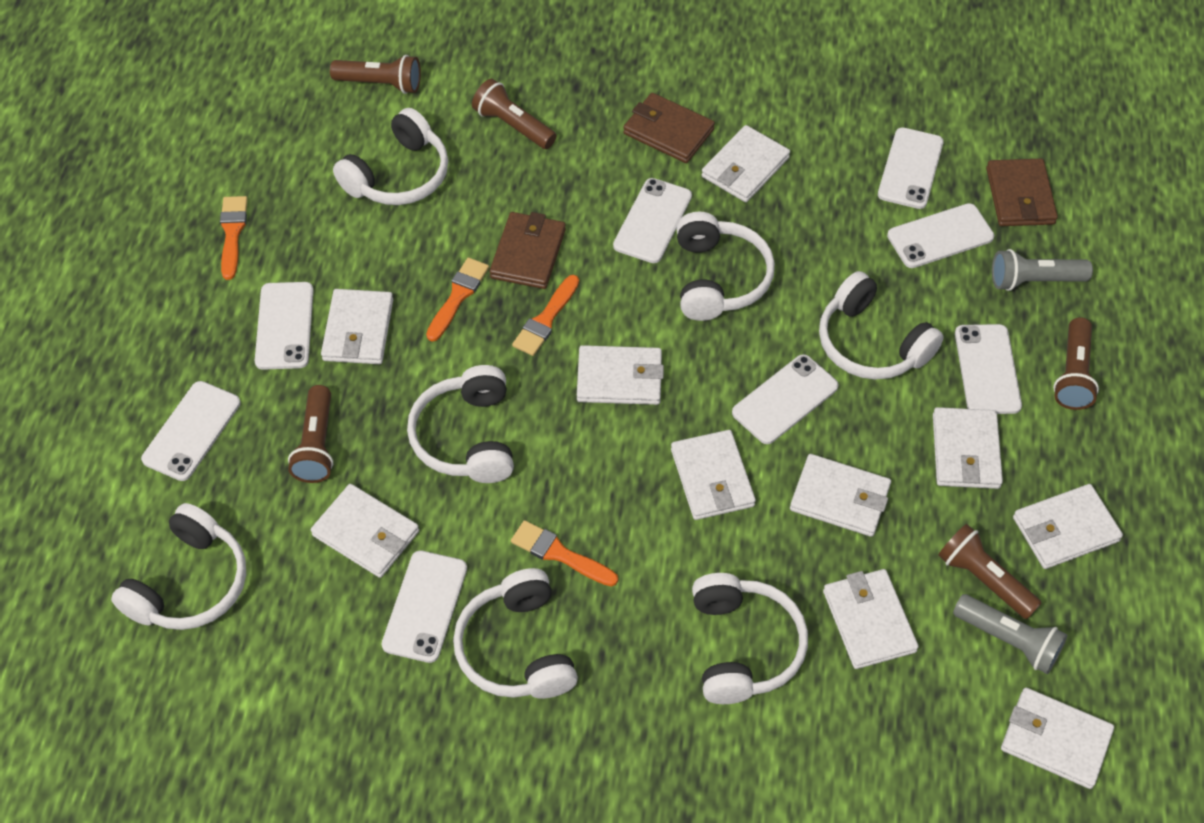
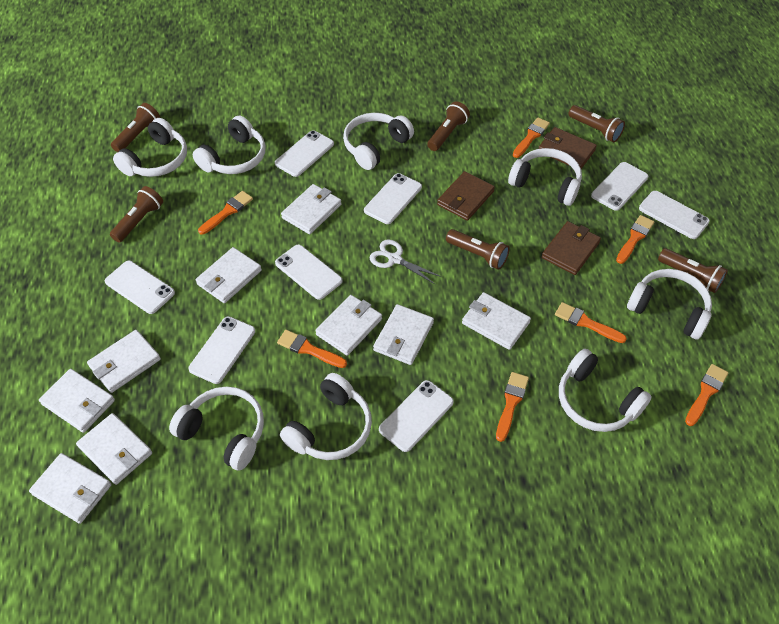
brown flashlight: 5 -> 6
grey flashlight: 2 -> 0
orange brush: 4 -> 7
white headphones: 7 -> 8
white scissors: 0 -> 1
white wallet: 10 -> 9

